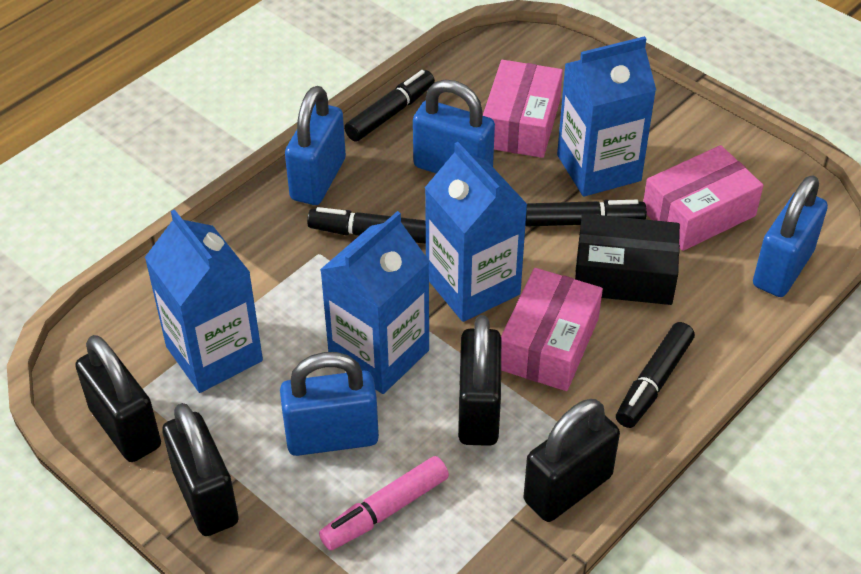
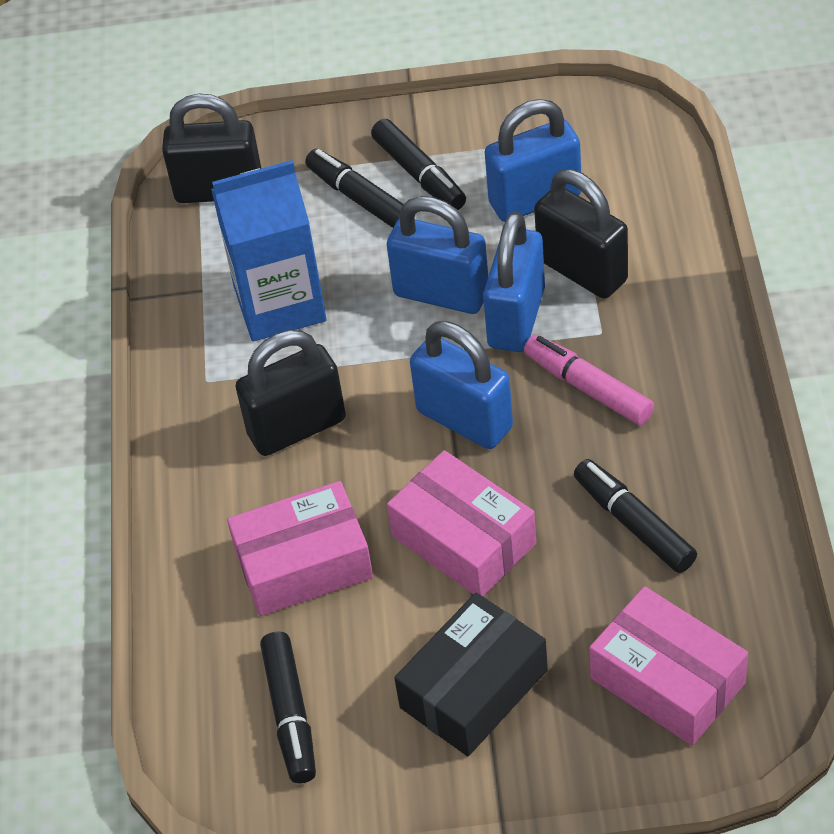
black padlock: 4 -> 3
blue carton: 4 -> 1

